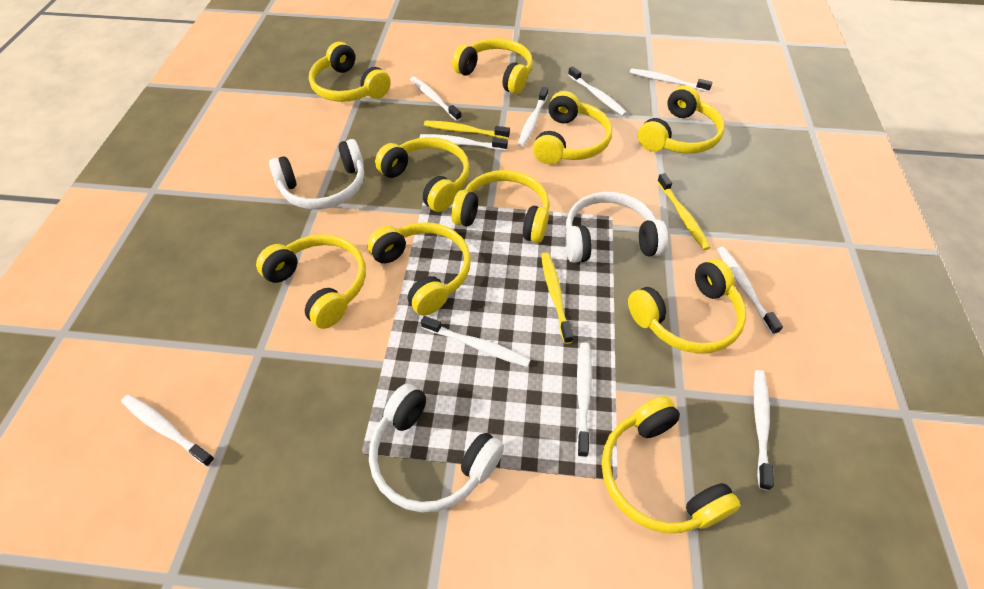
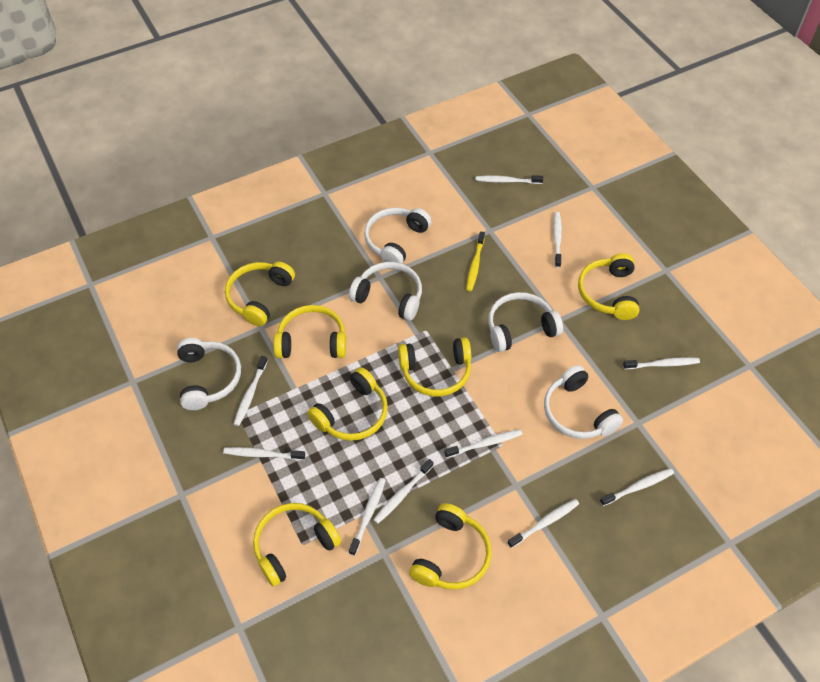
white headphones: 3 -> 5
yellow headphones: 10 -> 7
yellow toothbrush: 3 -> 1

